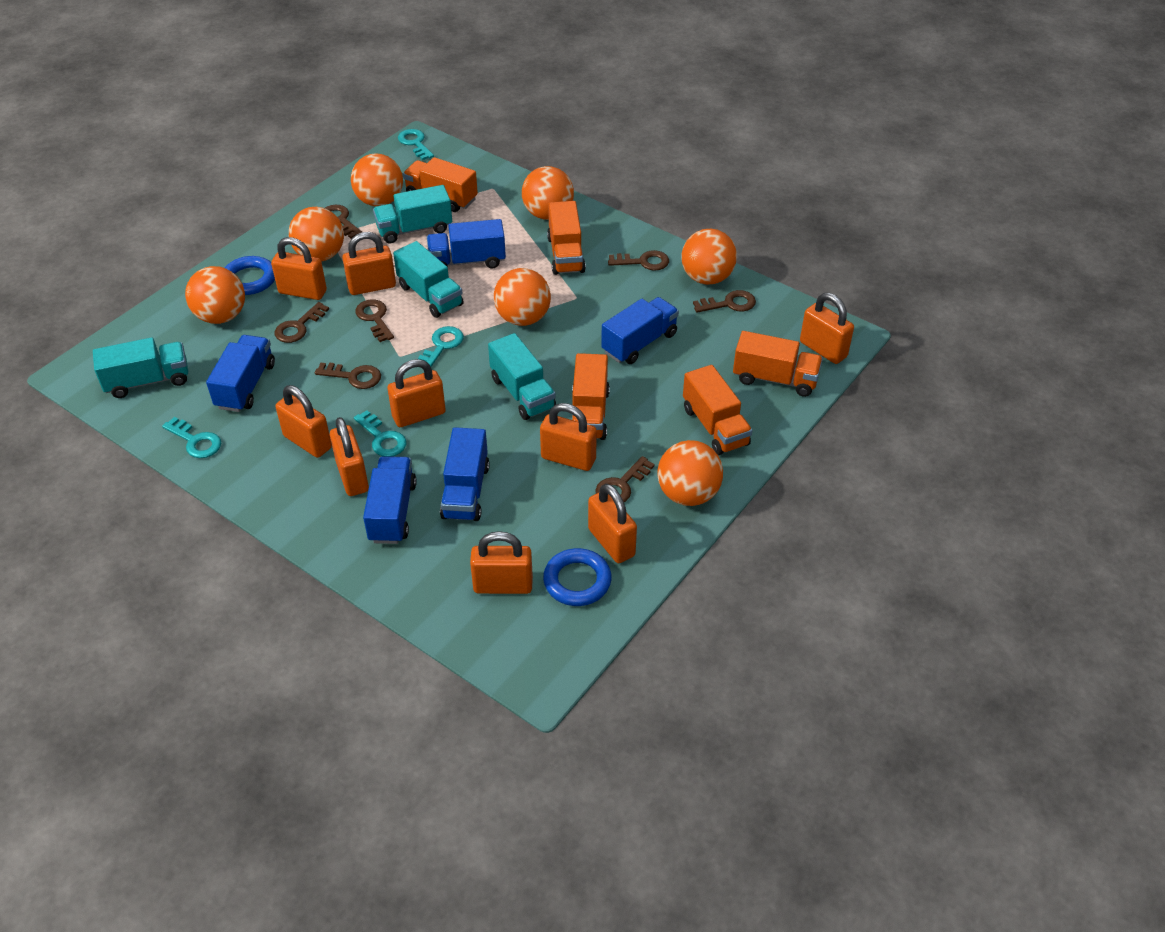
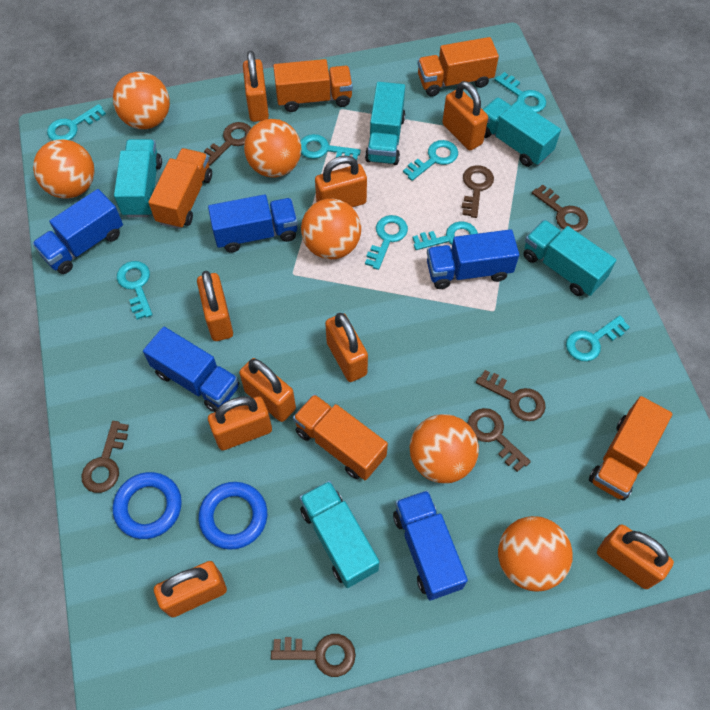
orange ball: 7 -> 6
turquoise key: 4 -> 8
turquoise truck: 4 -> 5

